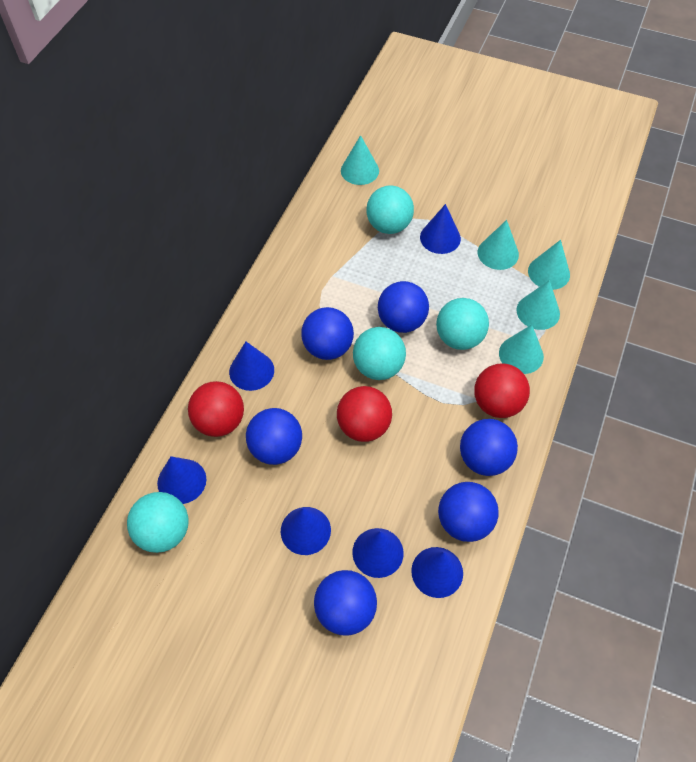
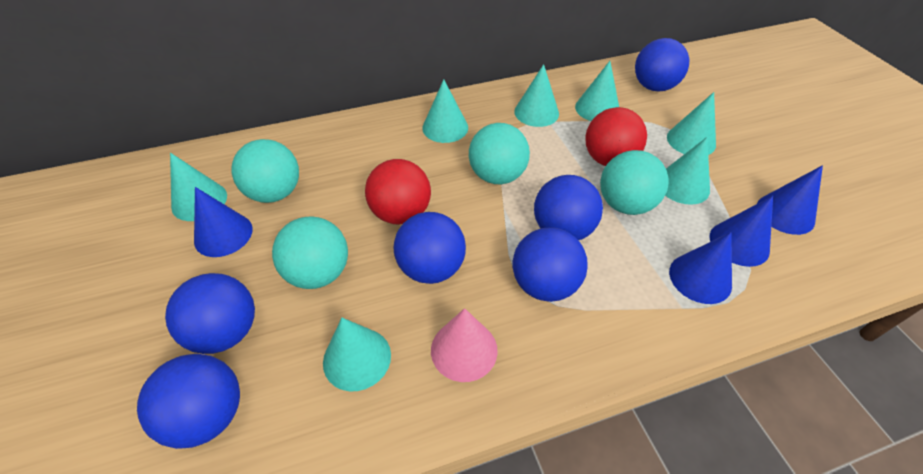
blue cone: 6 -> 4
pink cone: 0 -> 1
red ball: 3 -> 2
turquoise cone: 5 -> 7

